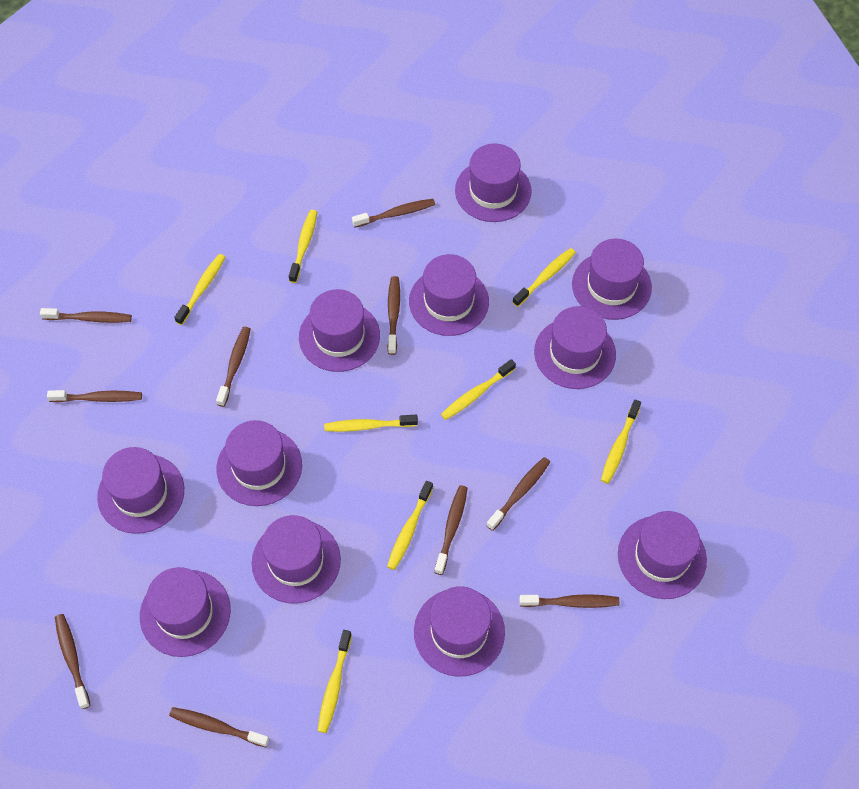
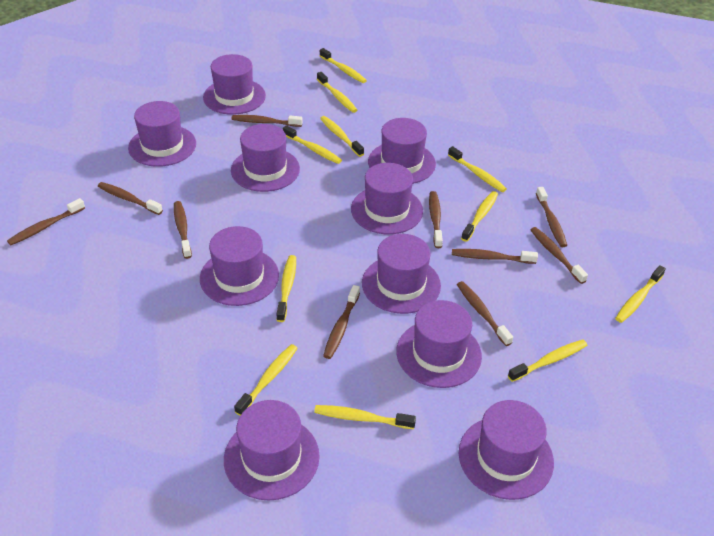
purple hat: 11 -> 10
yellow toothbrush: 8 -> 11

